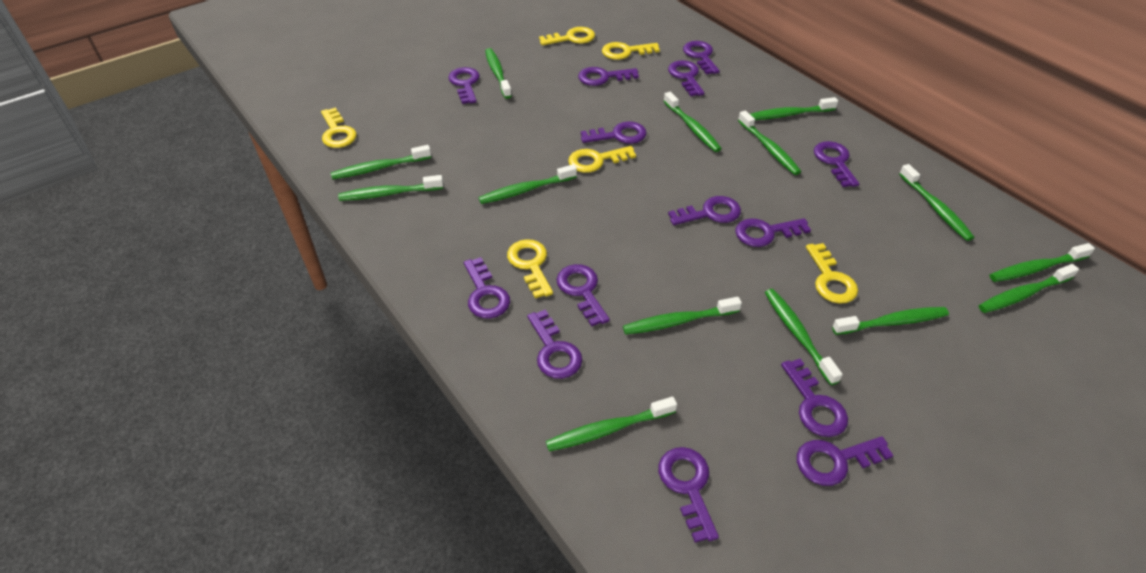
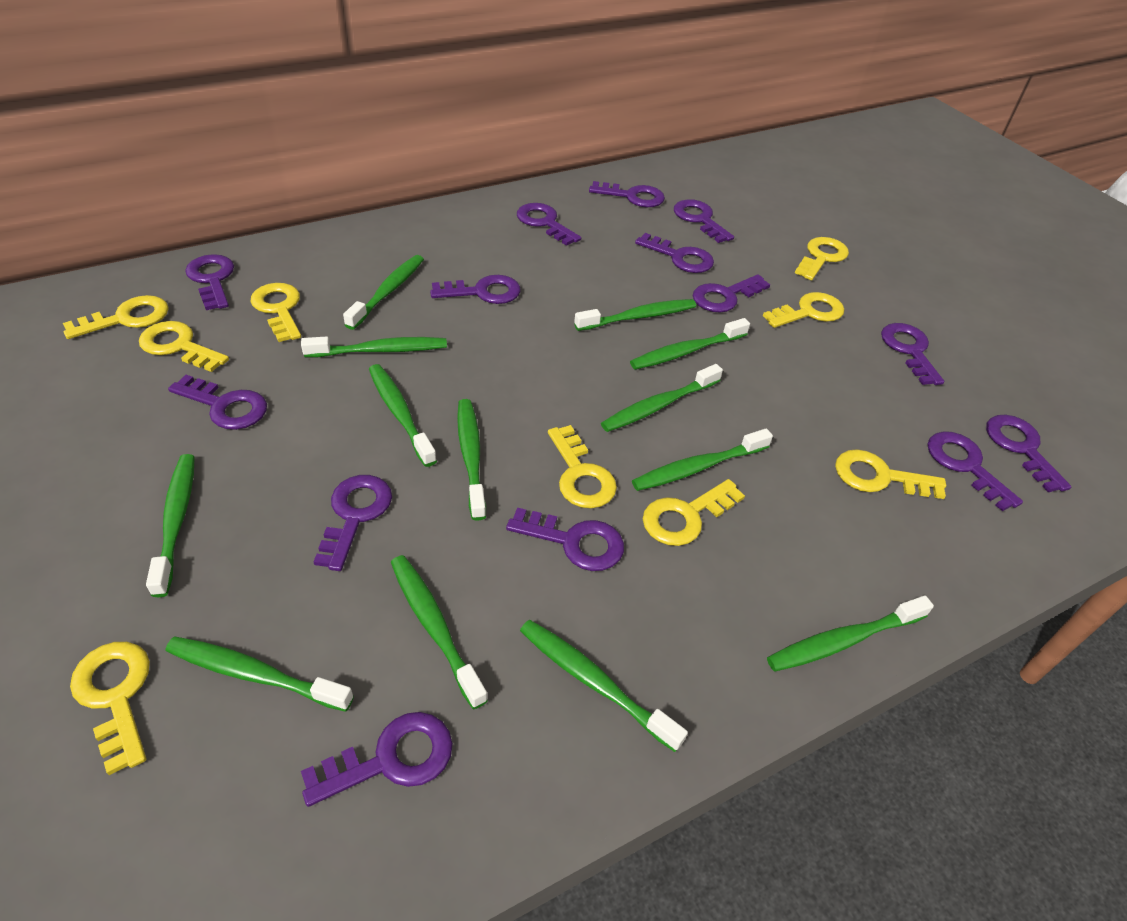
green toothbrush: 14 -> 13
yellow key: 6 -> 9

